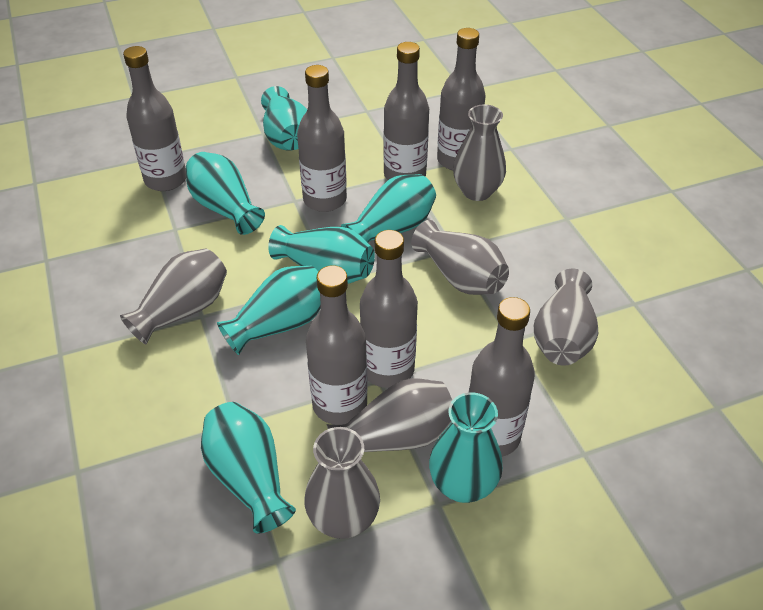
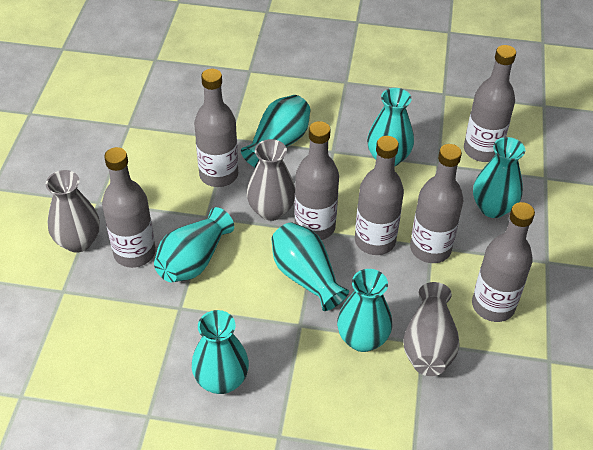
grey vase: 6 -> 3

